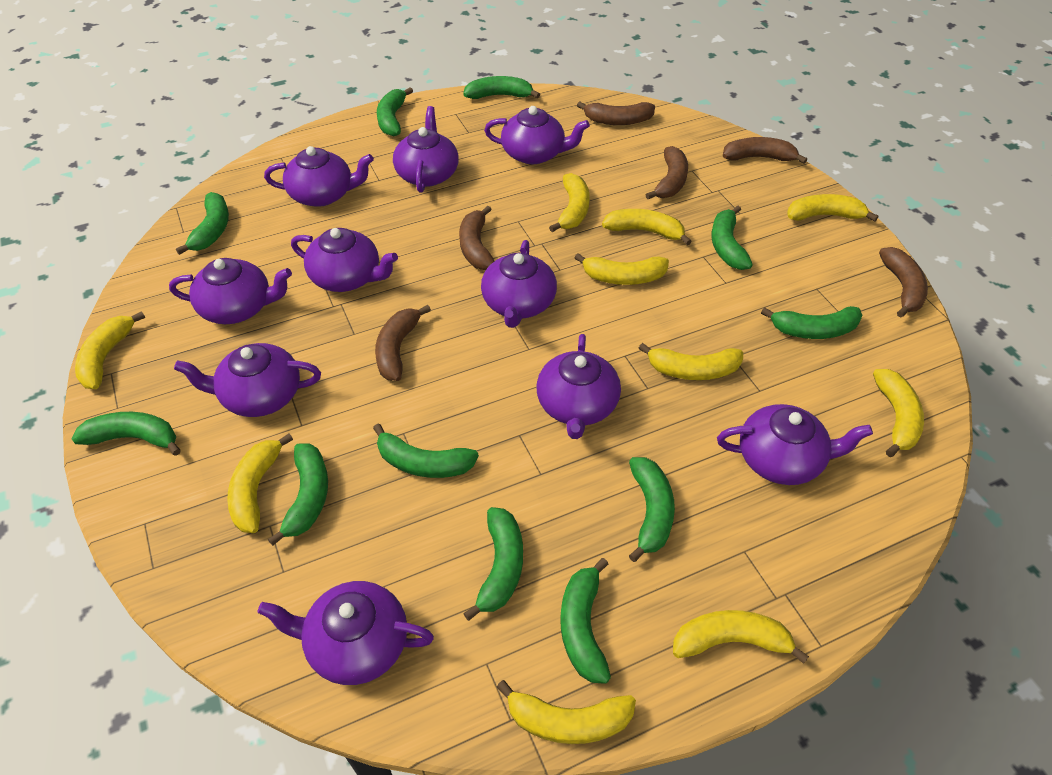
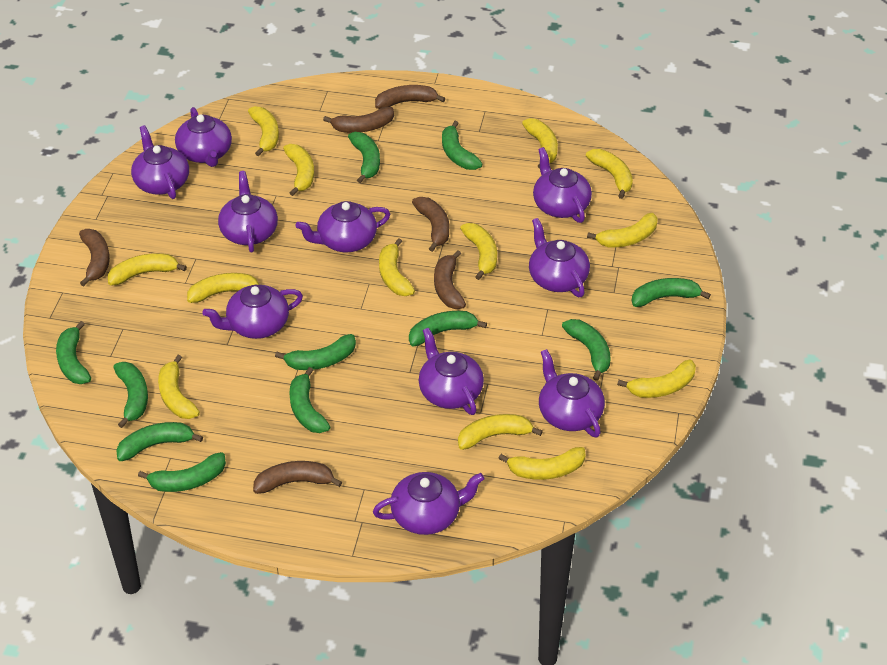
yellow banana: 10 -> 13

